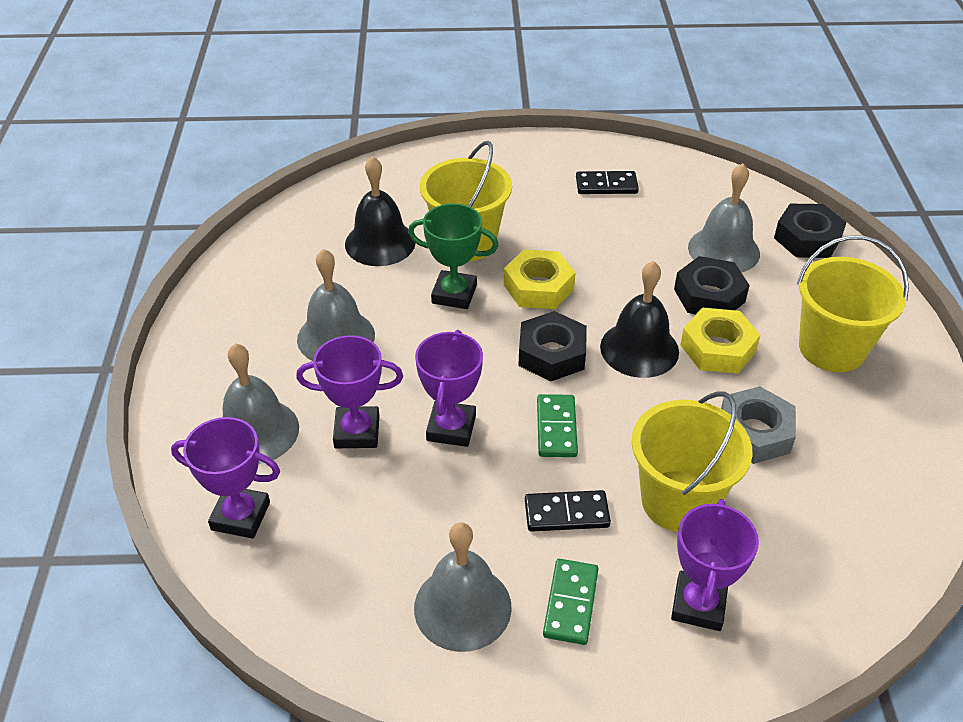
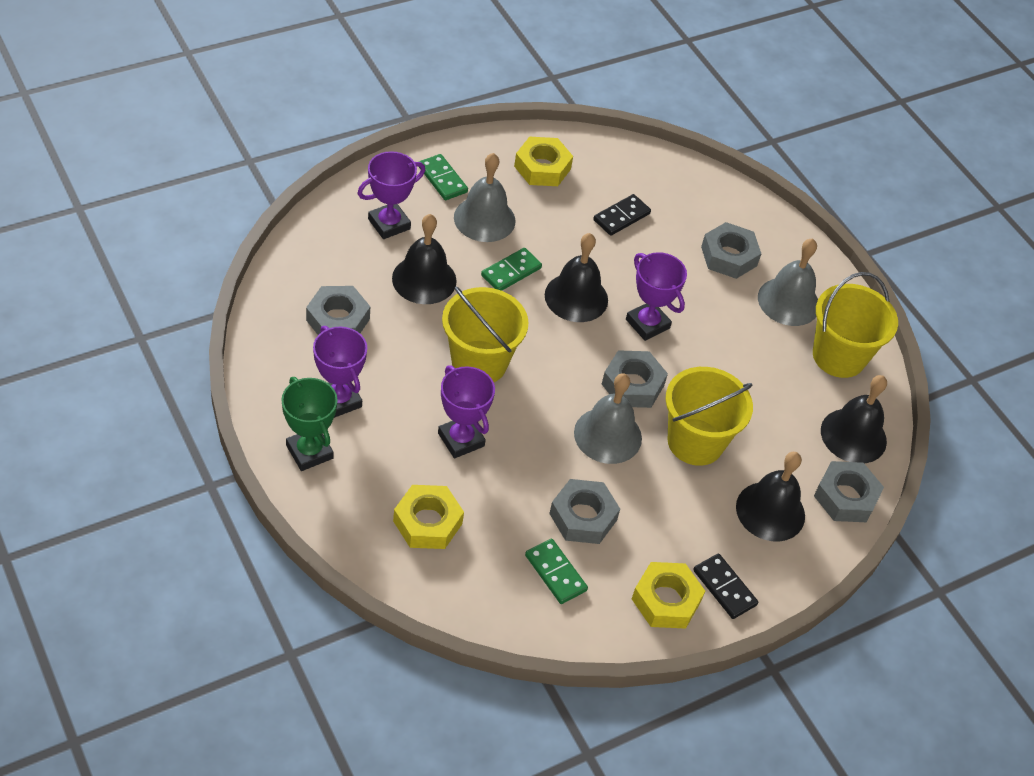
black bell: 2 -> 4
black nut: 3 -> 0
green domino: 2 -> 3
grey bell: 4 -> 3
grey nut: 1 -> 5
yellow nut: 2 -> 3

